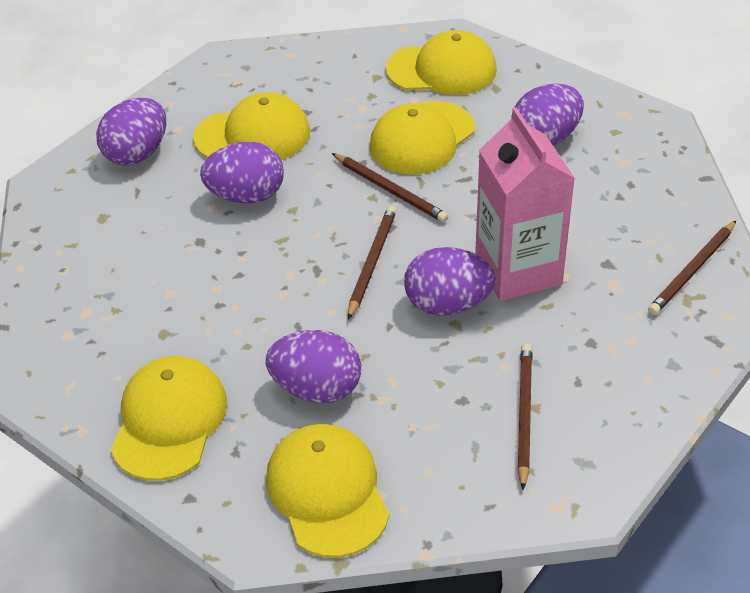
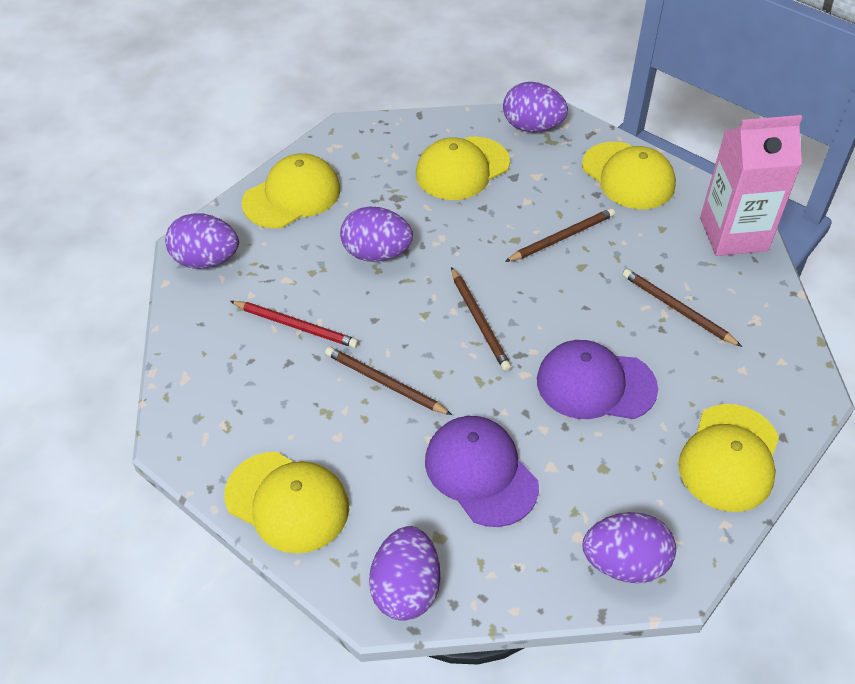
purple cap: 0 -> 2
red pencil: 0 -> 1

